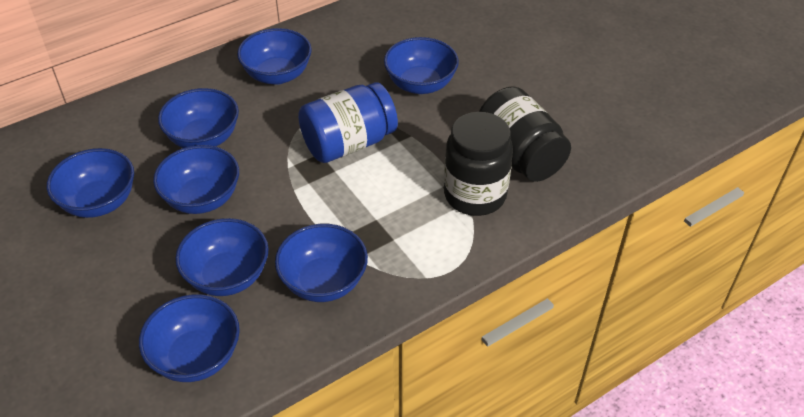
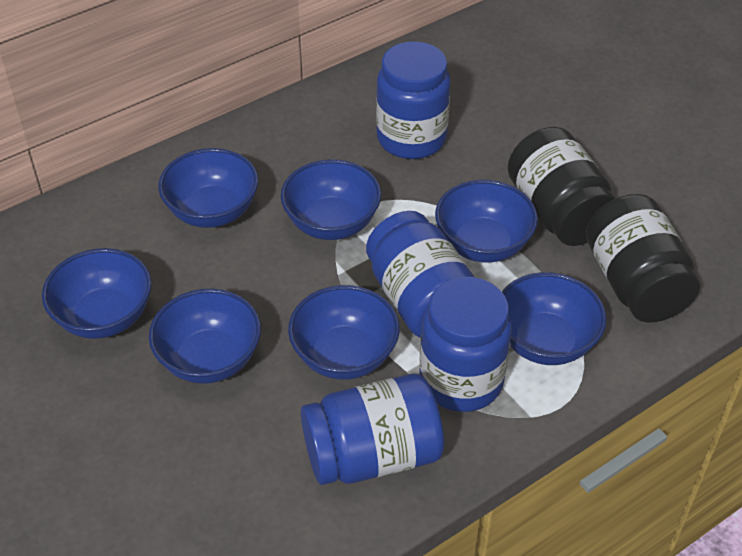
blue bowl: 8 -> 7
blue jar: 1 -> 4

